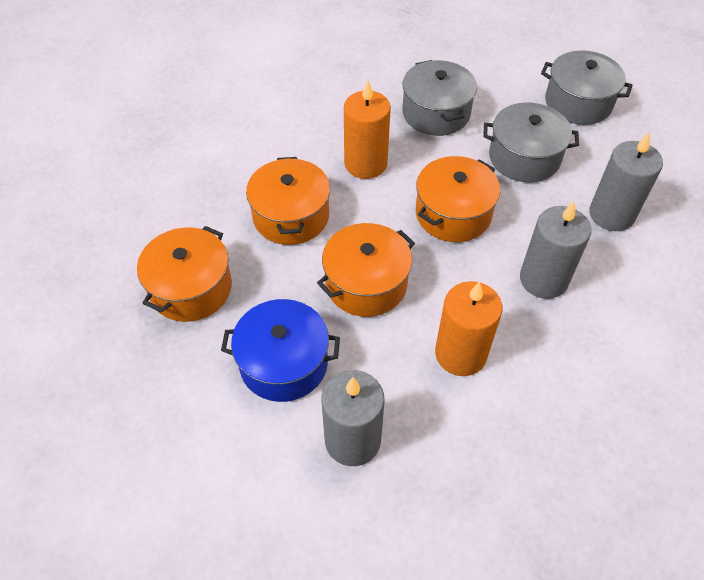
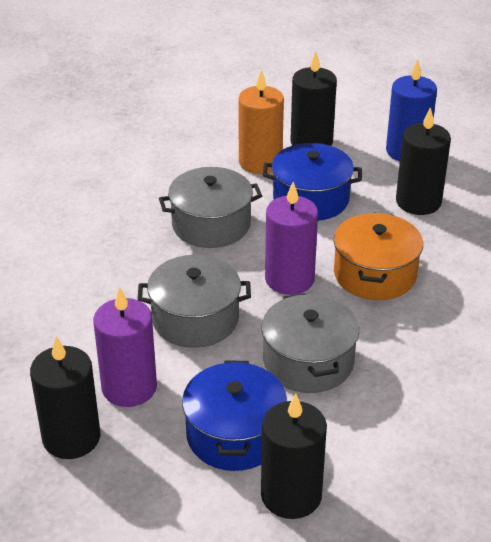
black candle: 0 -> 4
blue candle: 0 -> 1
blue pot: 1 -> 2
grey candle: 3 -> 0
orange candle: 2 -> 1
orange pot: 4 -> 1
purple candle: 0 -> 2

